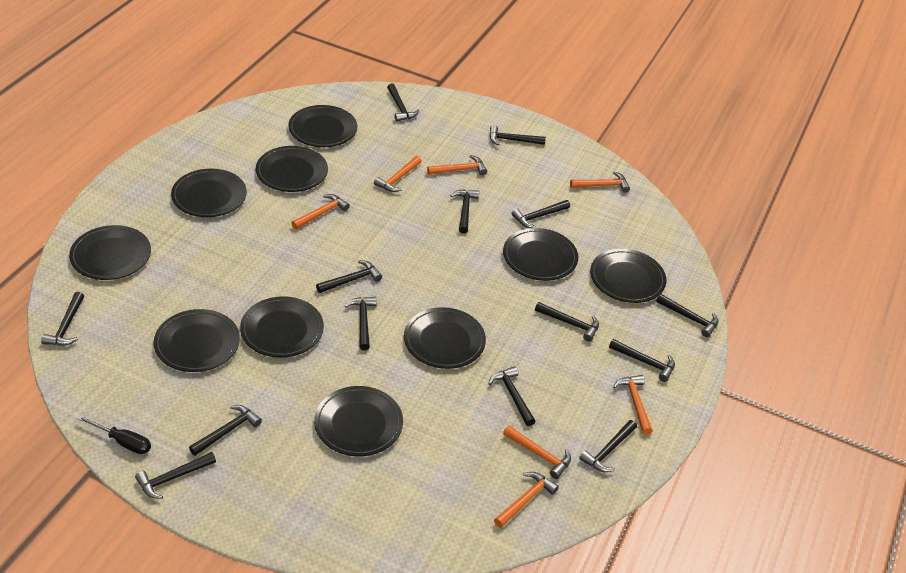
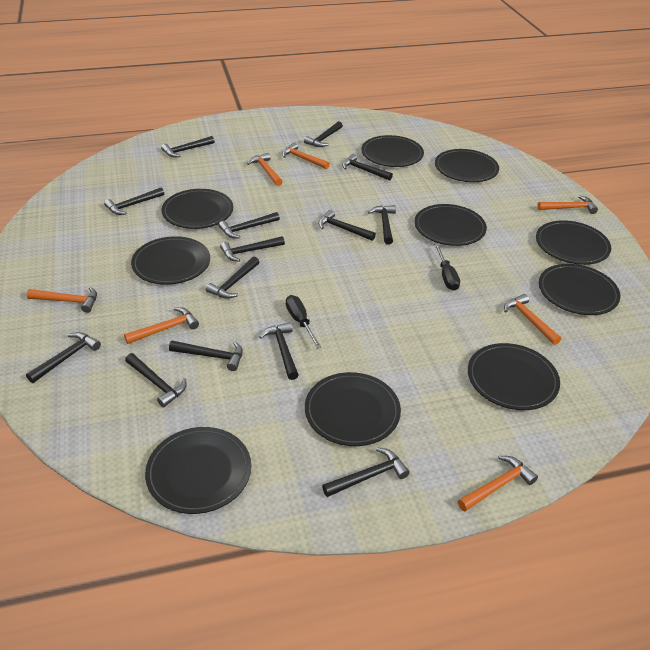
black screwdriver: 1 -> 2

